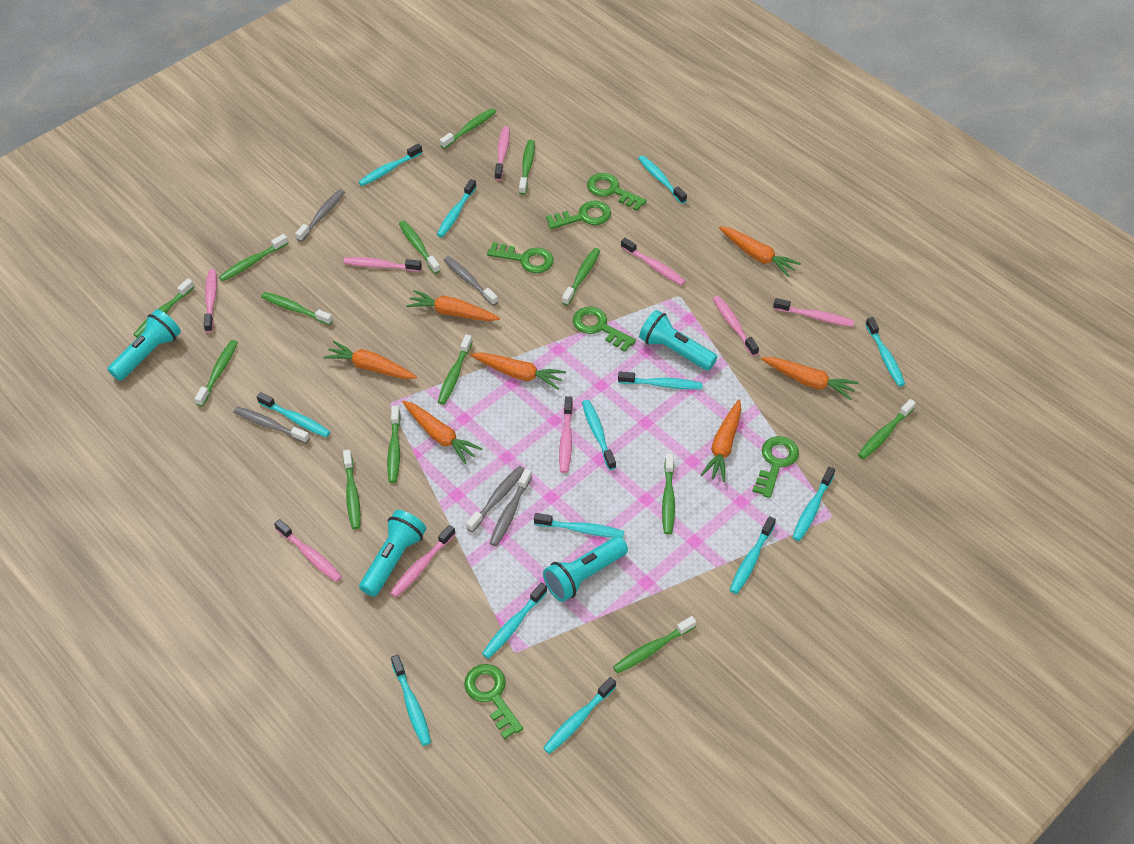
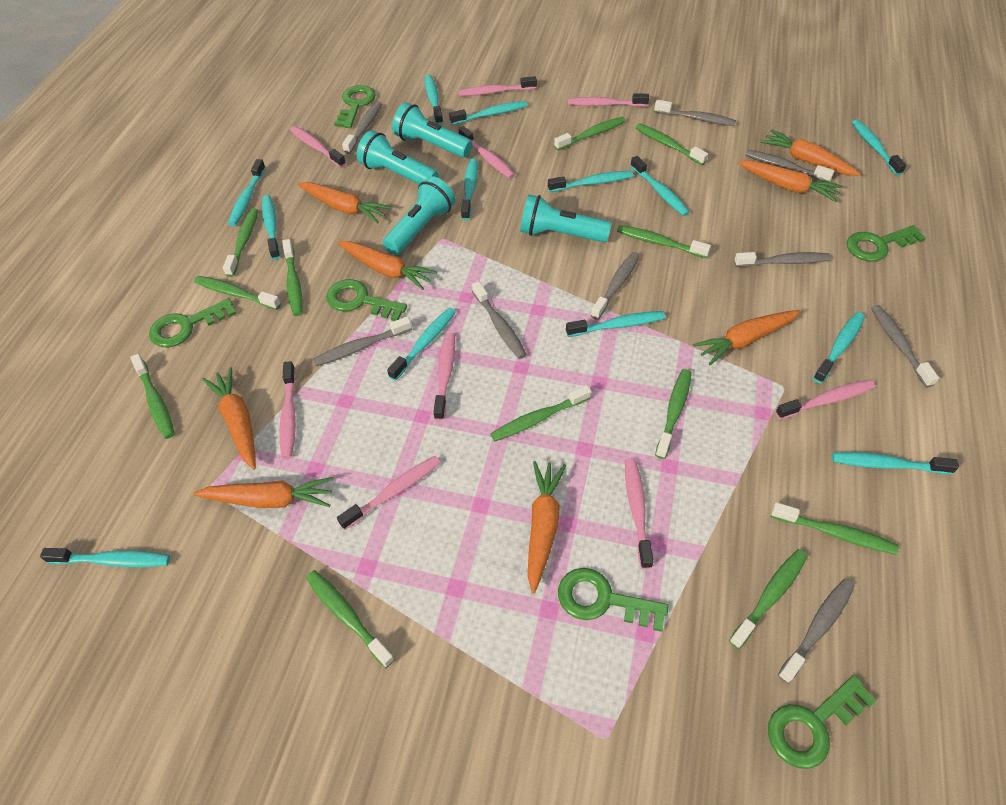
green toothbrush: 14 -> 12
grey toothbrush: 5 -> 9
orange carrot: 7 -> 8

